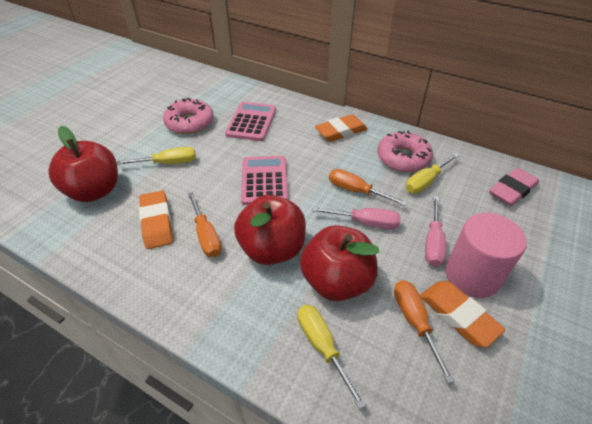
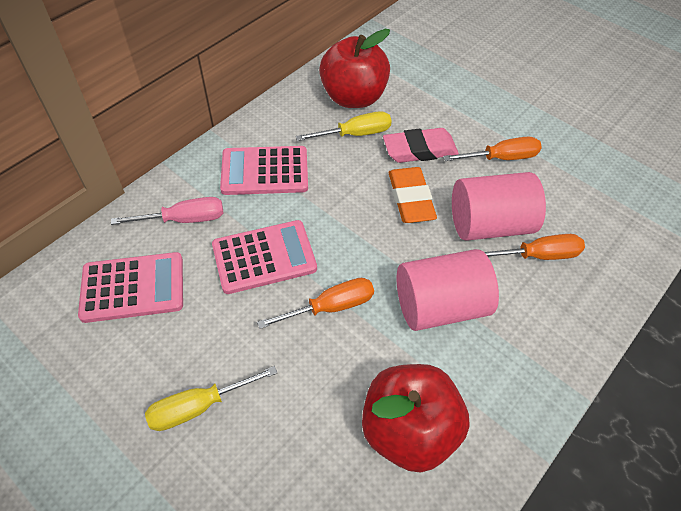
orange eraser: 3 -> 1
pink calculator: 2 -> 3
pink cylinder: 1 -> 2
pink donut: 2 -> 0
pink screwdriver: 2 -> 1
red apple: 3 -> 2
yellow screwdriver: 3 -> 2

